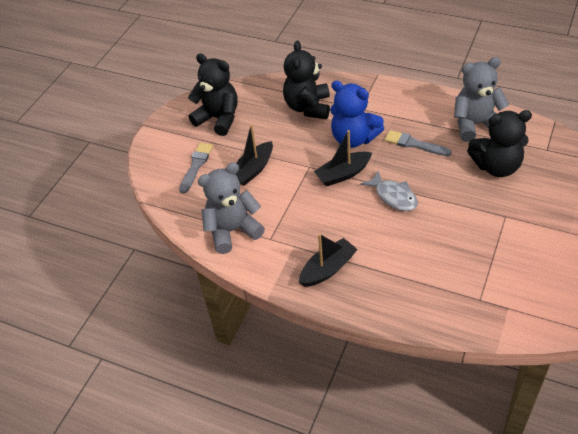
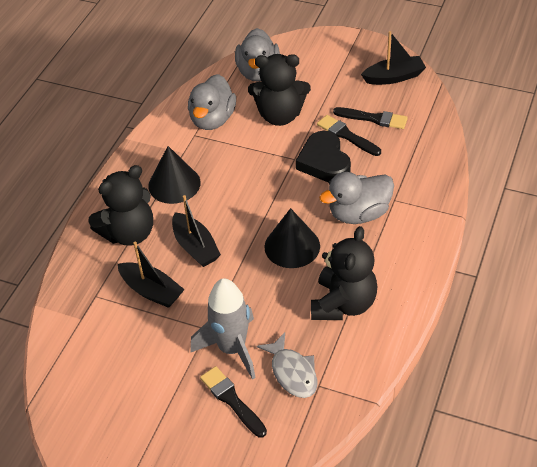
black brush: 0 -> 3
black cone: 0 -> 2
black heart: 0 -> 1
blue teddy bear: 1 -> 0
grey brush: 2 -> 0
grey duck: 0 -> 3
grey rocket: 0 -> 1
grey teddy bear: 2 -> 0

